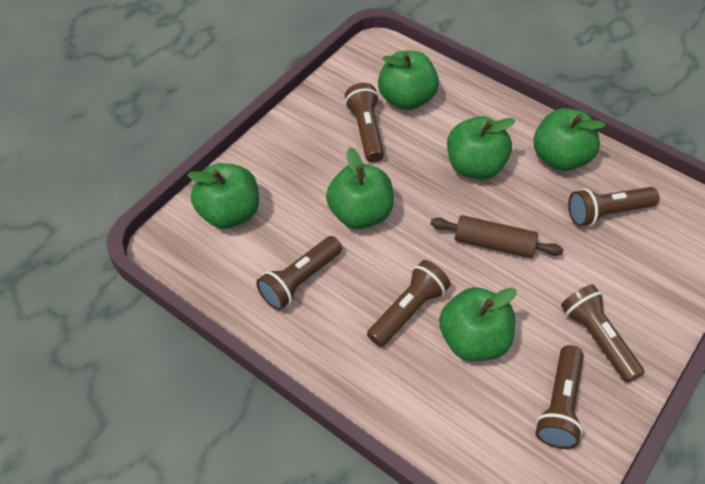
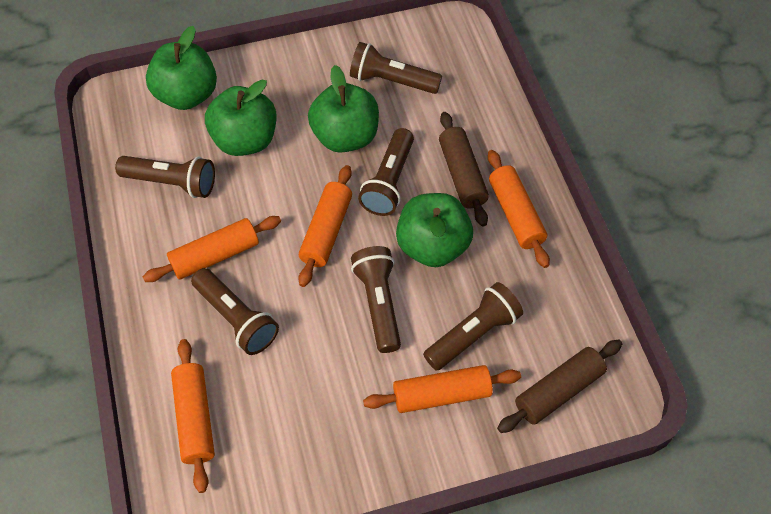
brown rolling pin: 1 -> 2
green apple: 6 -> 4
orange rolling pin: 0 -> 5

